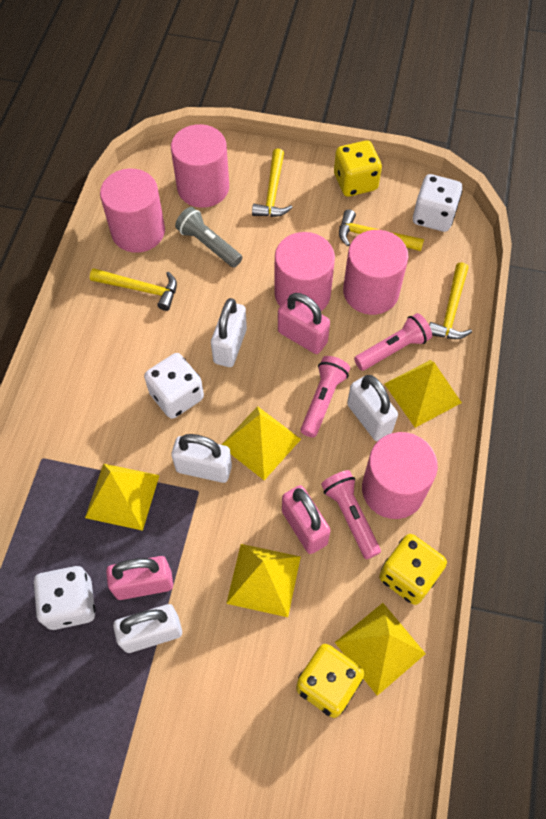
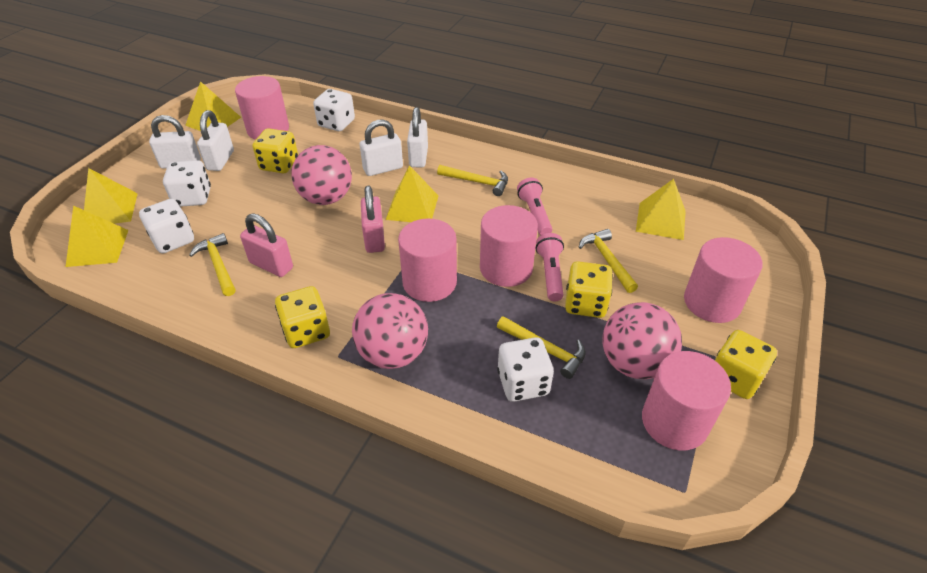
grey flashlight: 1 -> 0
pink ball: 0 -> 3
pink flashlight: 3 -> 2
pink padlock: 3 -> 2
white dice: 3 -> 4
yellow dice: 3 -> 4

